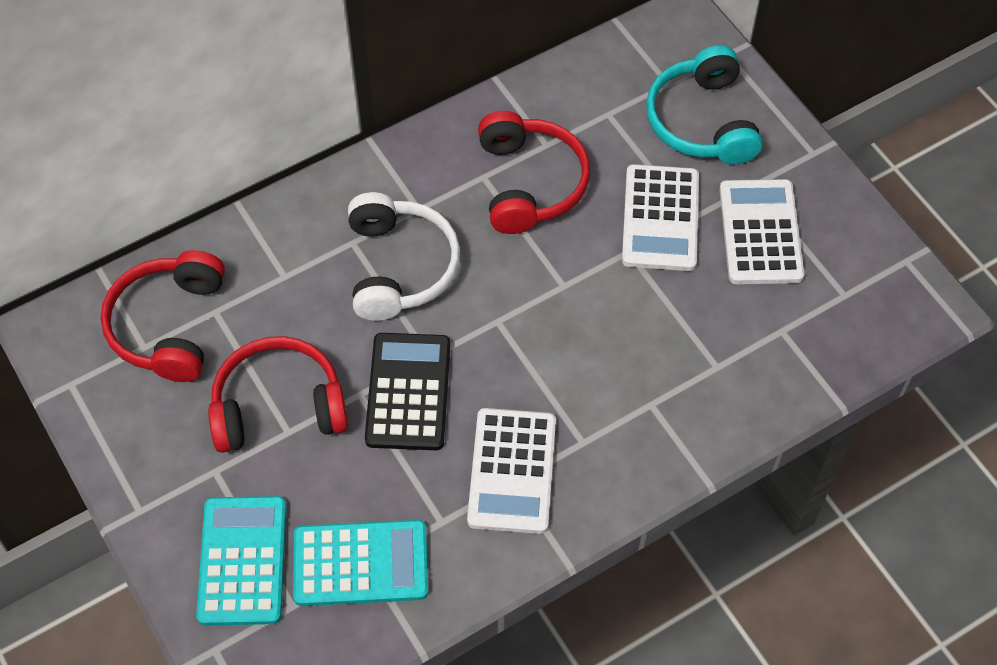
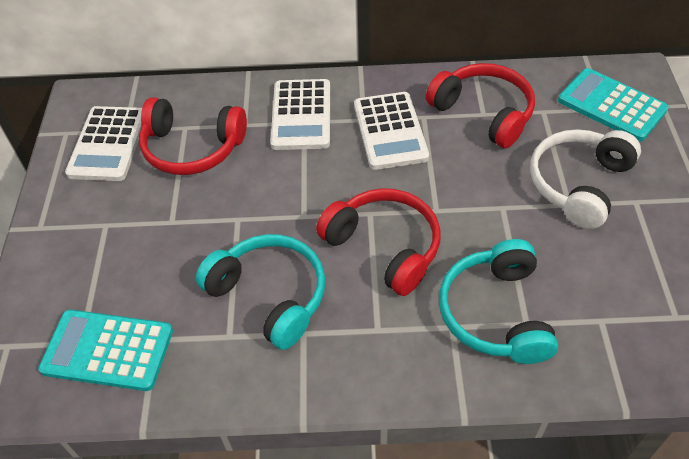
black calculator: 1 -> 0
turquoise headphones: 1 -> 2

